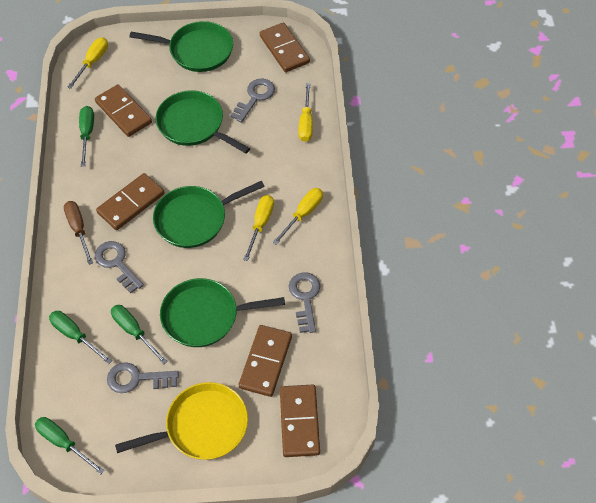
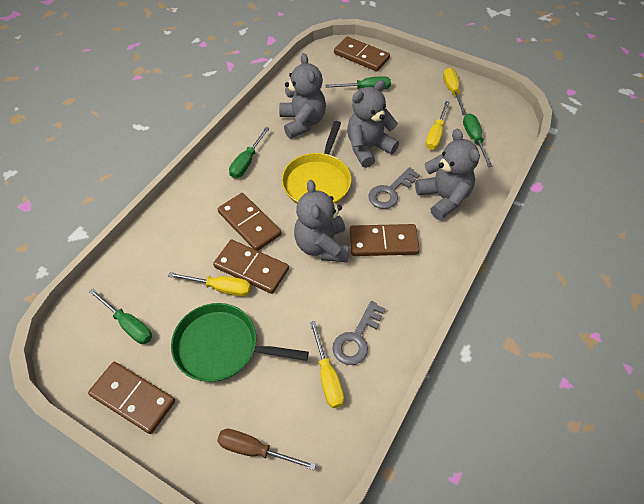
green pan: 4 -> 1
grey key: 4 -> 2
grey teddy bear: 0 -> 4

